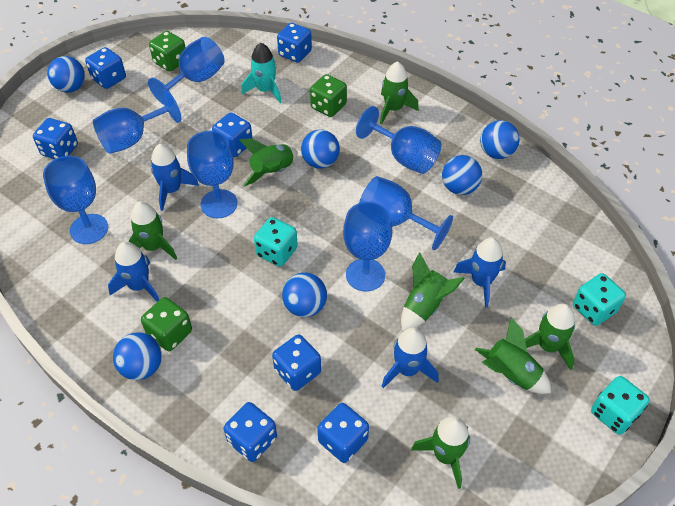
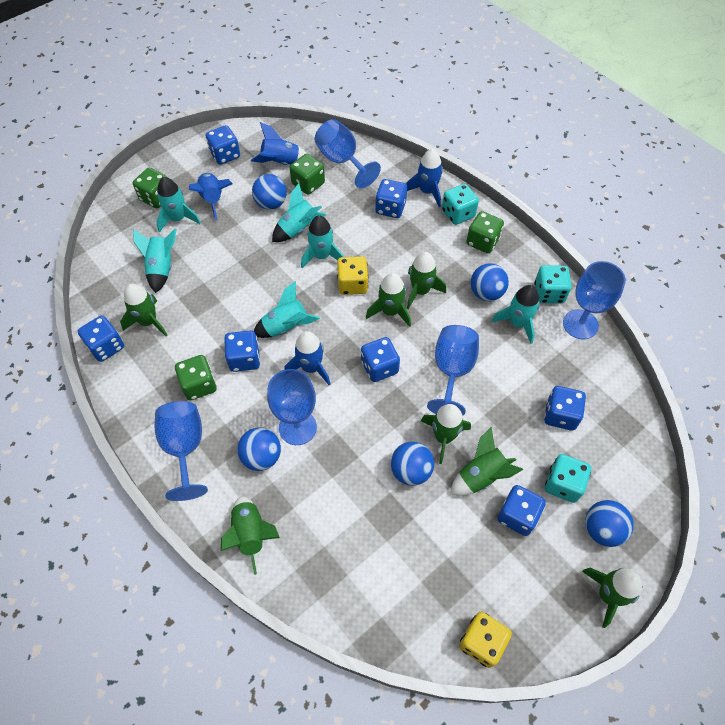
blue ball: 6 -> 5
blue goblet: 7 -> 5
green dice: 3 -> 4
turquoise rocket: 1 -> 6
yellow dice: 0 -> 2

